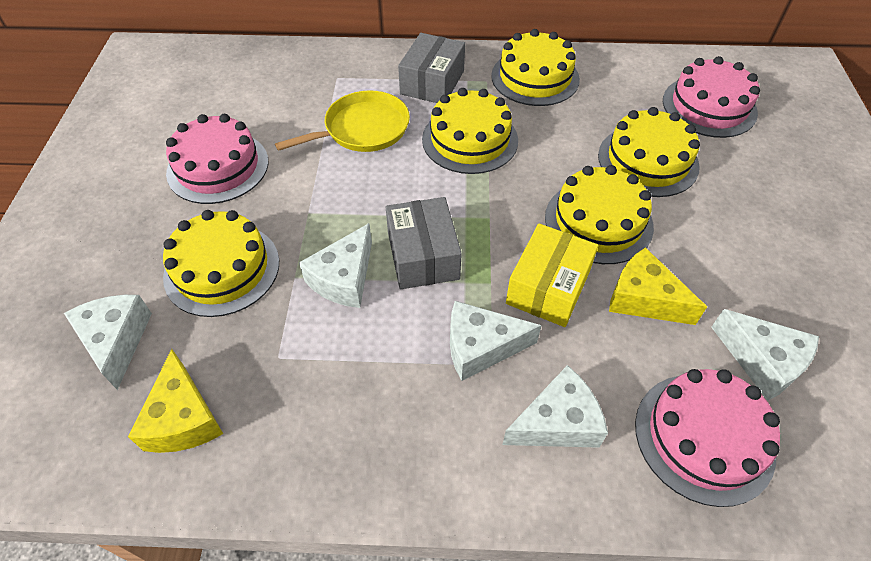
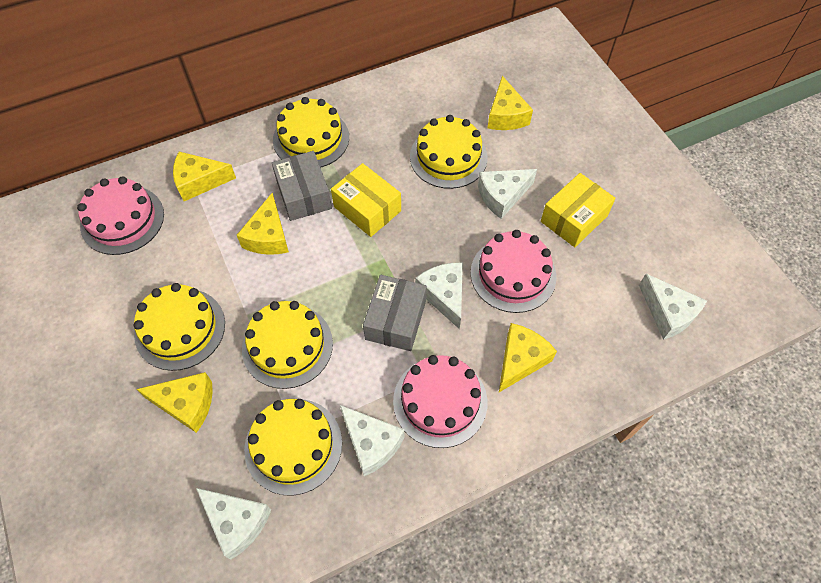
yellow box: 1 -> 2
yellow cheese: 2 -> 5
yellow pan: 1 -> 0

